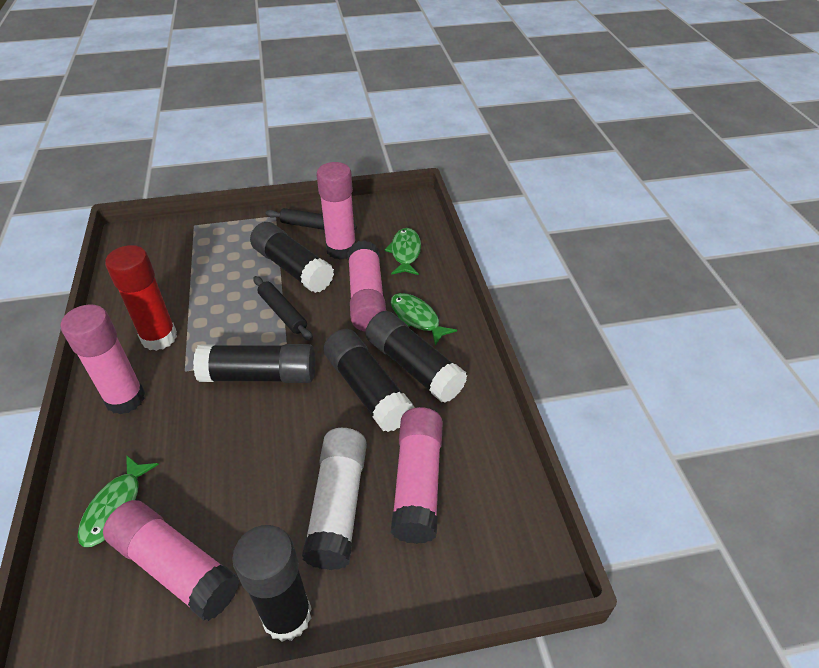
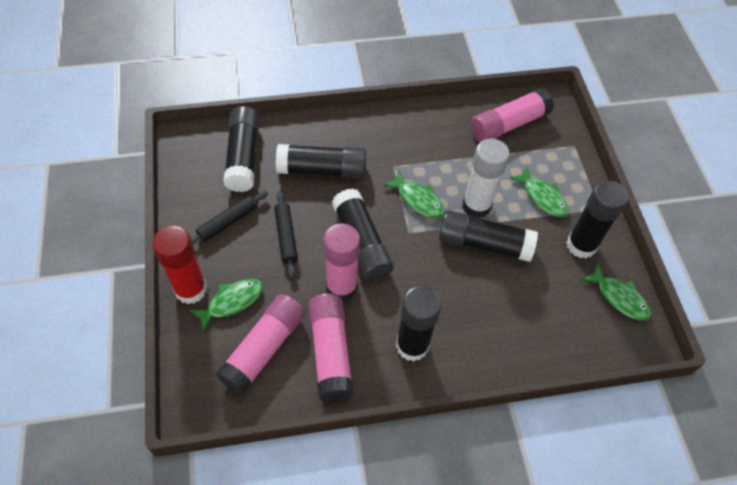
black glue stick: 5 -> 6
green fish: 3 -> 4
pink glue stick: 5 -> 4

